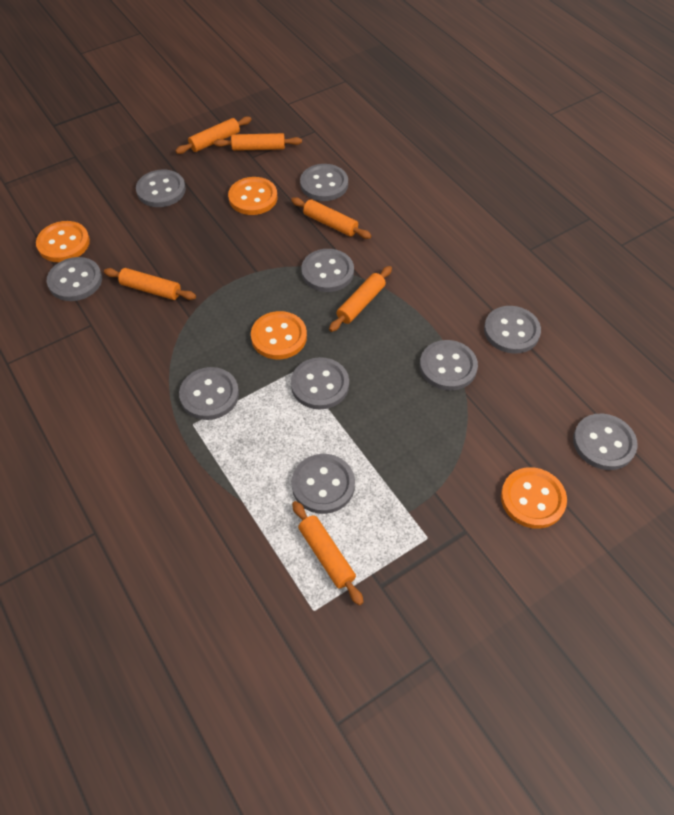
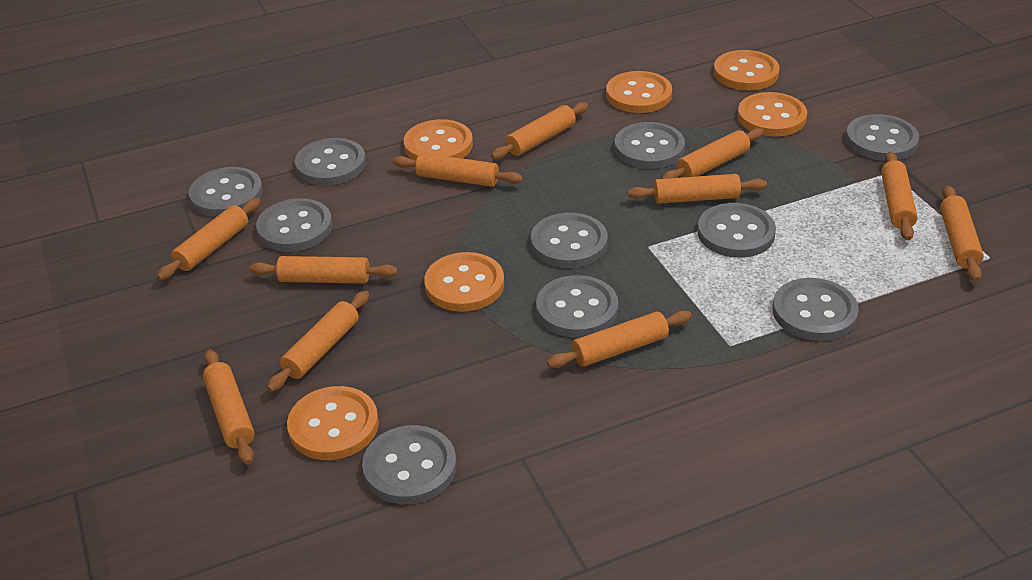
orange button: 4 -> 6
orange rolling pin: 6 -> 11

